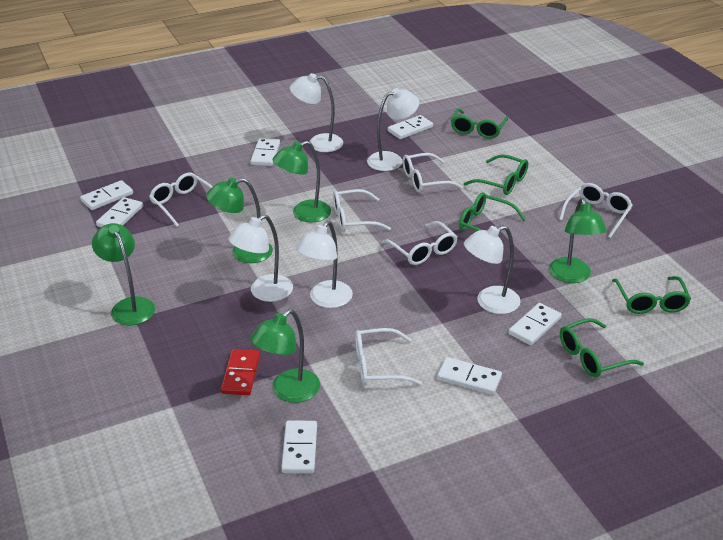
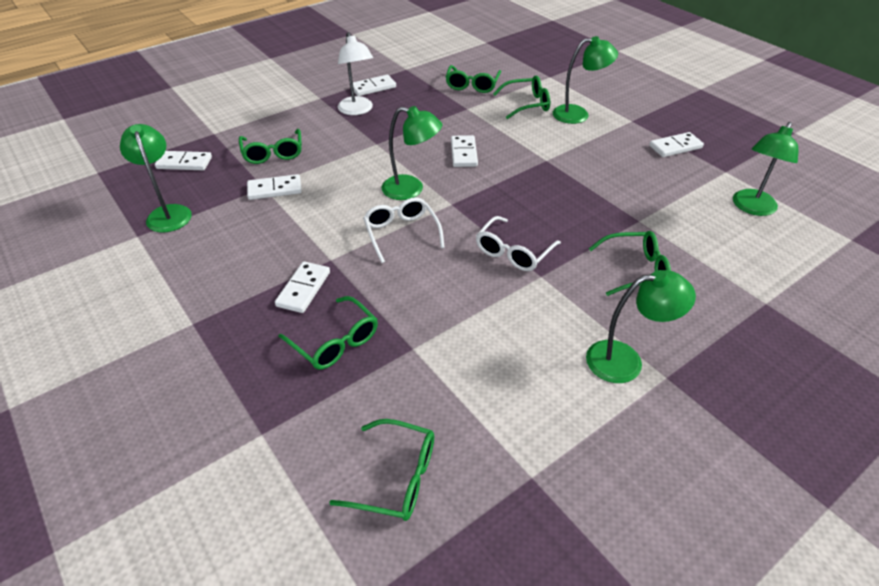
green glasses: 5 -> 6
red domino: 1 -> 0
white domino: 7 -> 6
white glasses: 6 -> 2
white lamp: 5 -> 1

